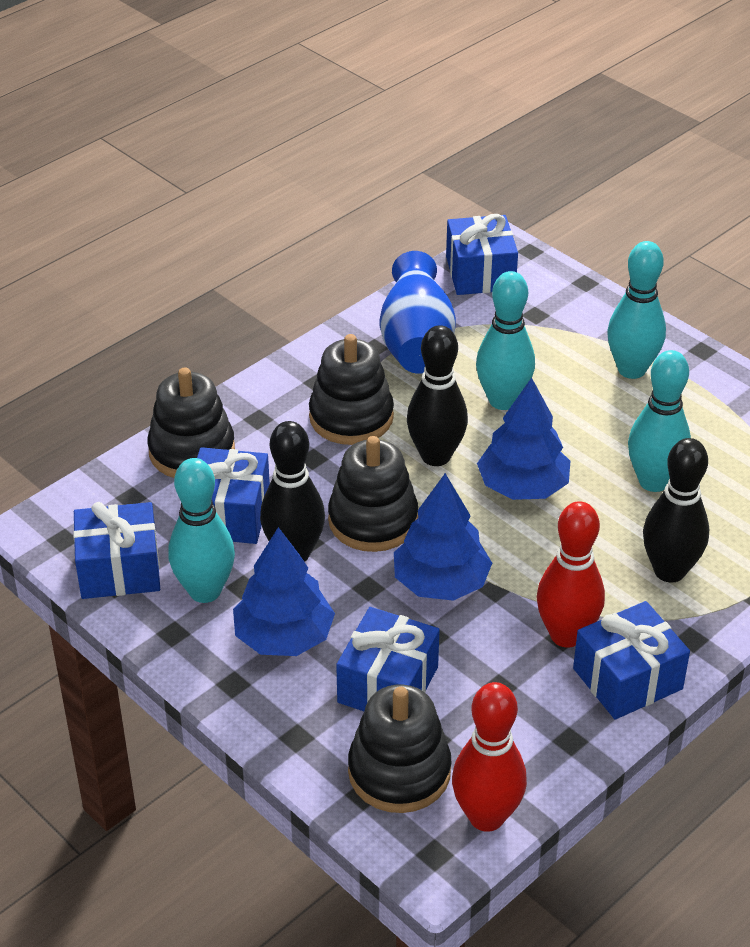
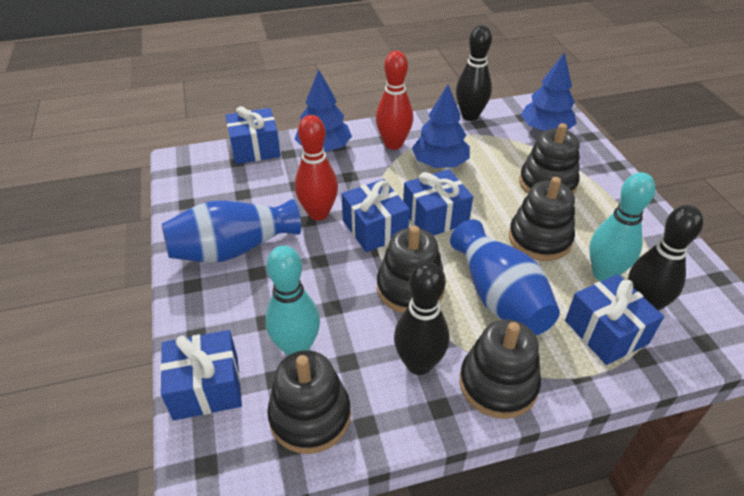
black stacking toy: 4 -> 5
blue vase: 1 -> 2
turquoise bowling pin: 4 -> 2

